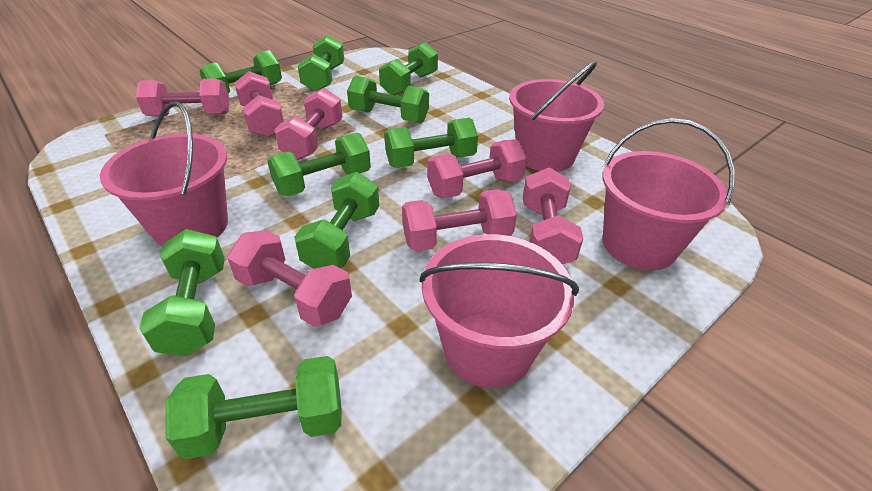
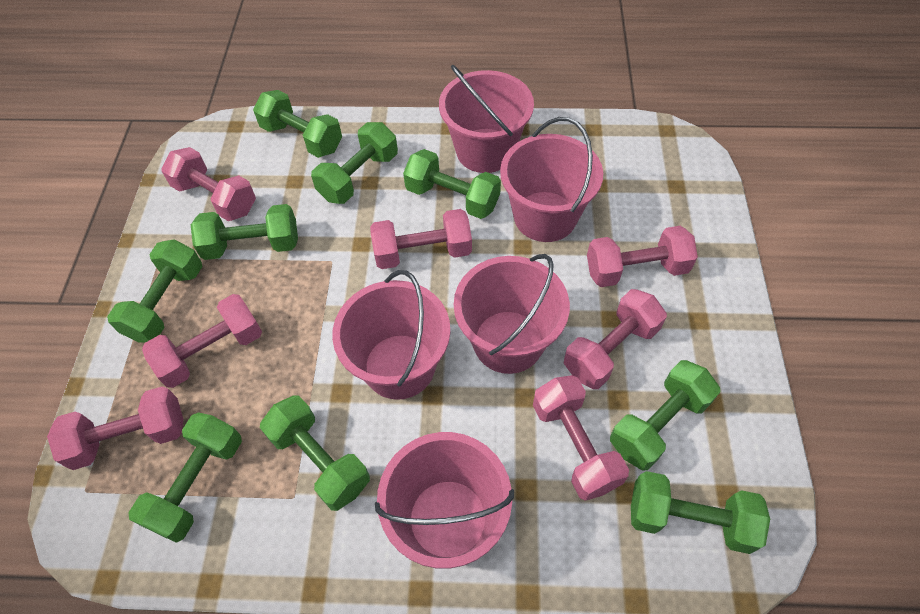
pink bucket: 4 -> 5

